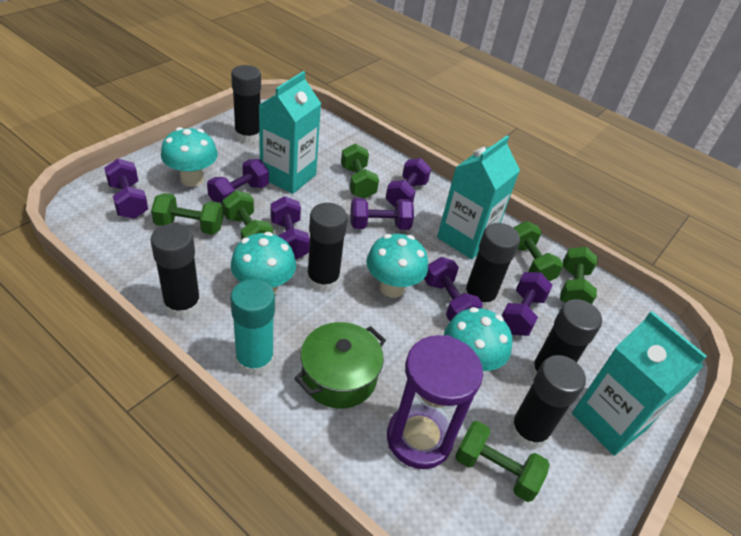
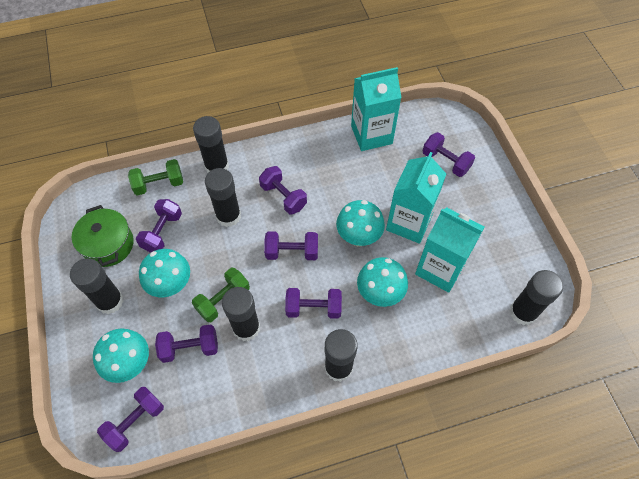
green dumbbell: 6 -> 2
purple hourglass: 1 -> 0
turquoise glue stick: 1 -> 0

